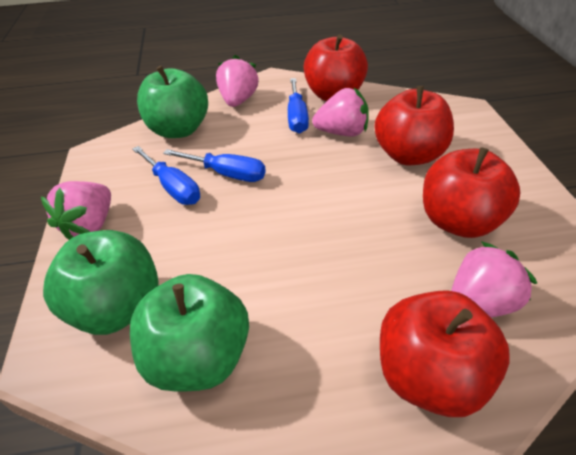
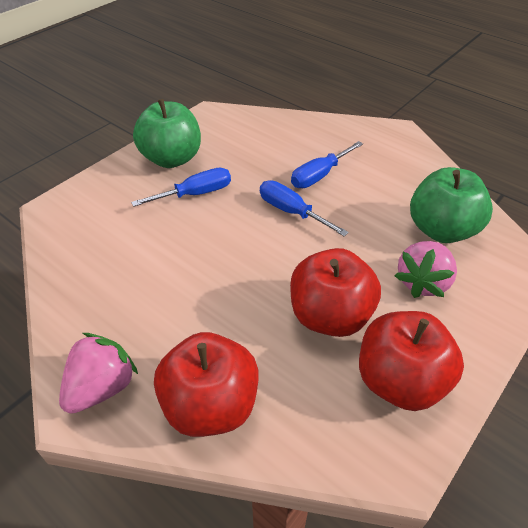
green apple: 3 -> 2
pink strawberry: 4 -> 2
red apple: 4 -> 3

